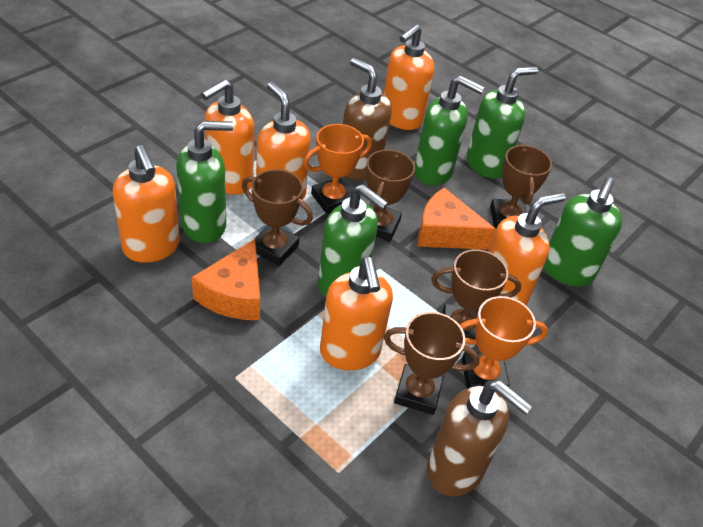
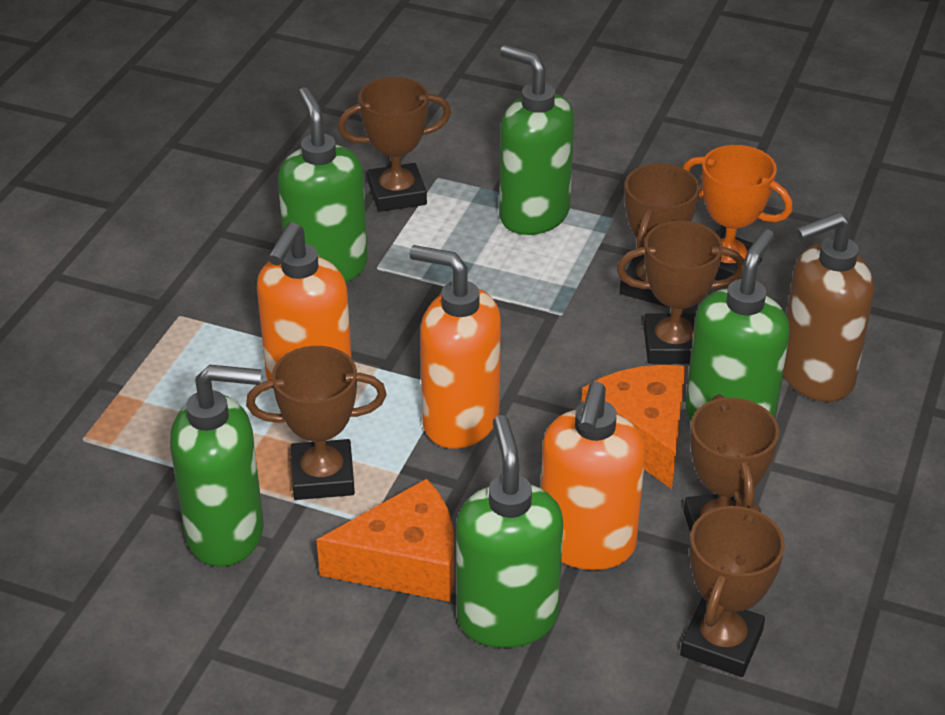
brown soap dispenser: 2 -> 1
brown trophy: 5 -> 6
orange soap dispenser: 6 -> 3
orange trophy: 2 -> 1

